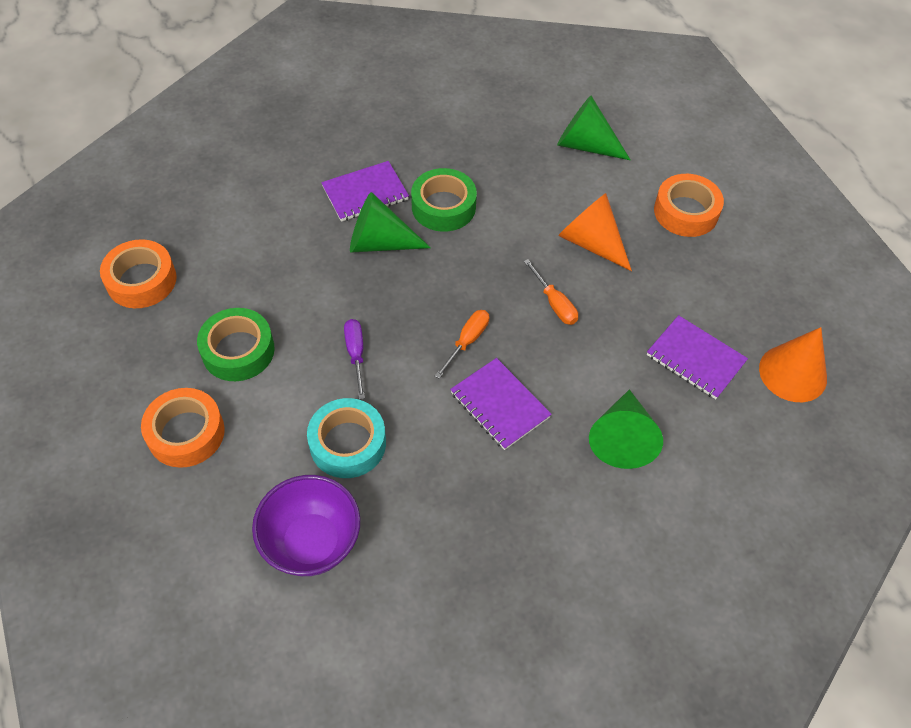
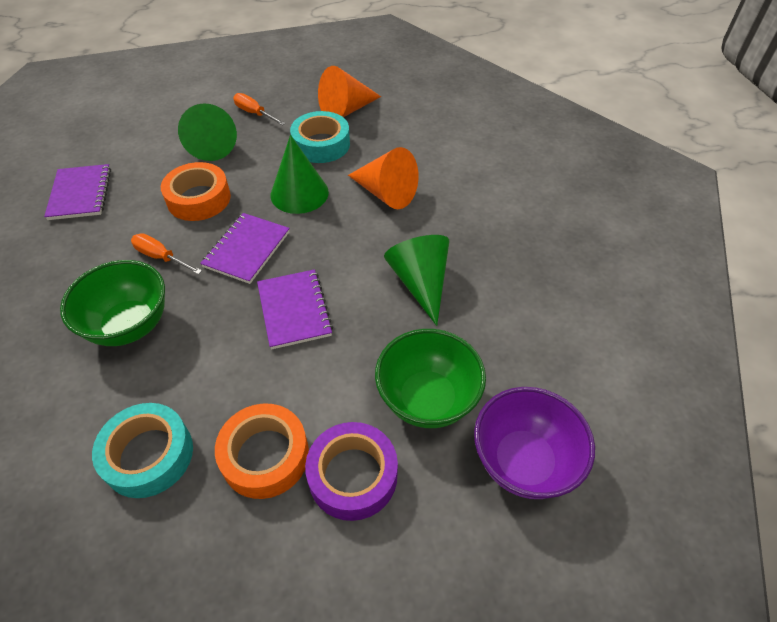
green bowl: 0 -> 2
green tape: 2 -> 0
orange tape: 3 -> 2
purple screwdriver: 1 -> 0
purple tape: 0 -> 1
turquoise tape: 1 -> 2

